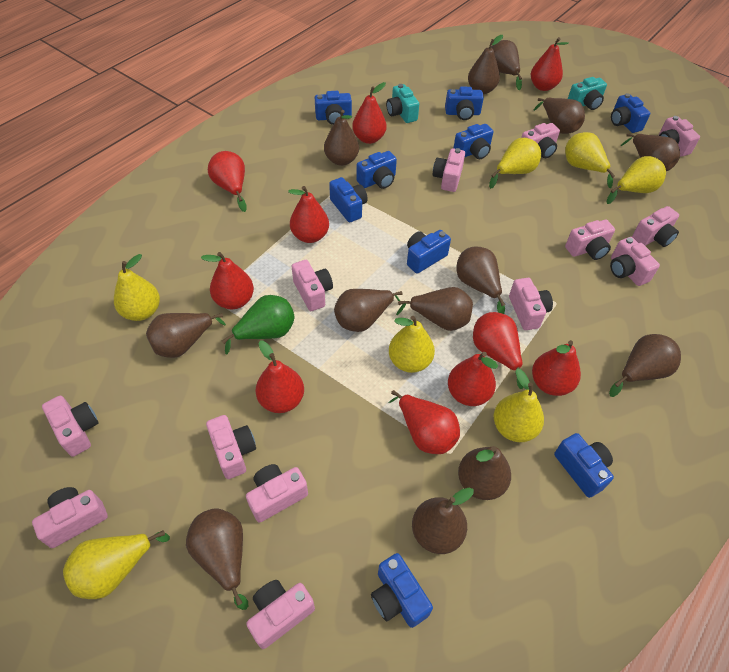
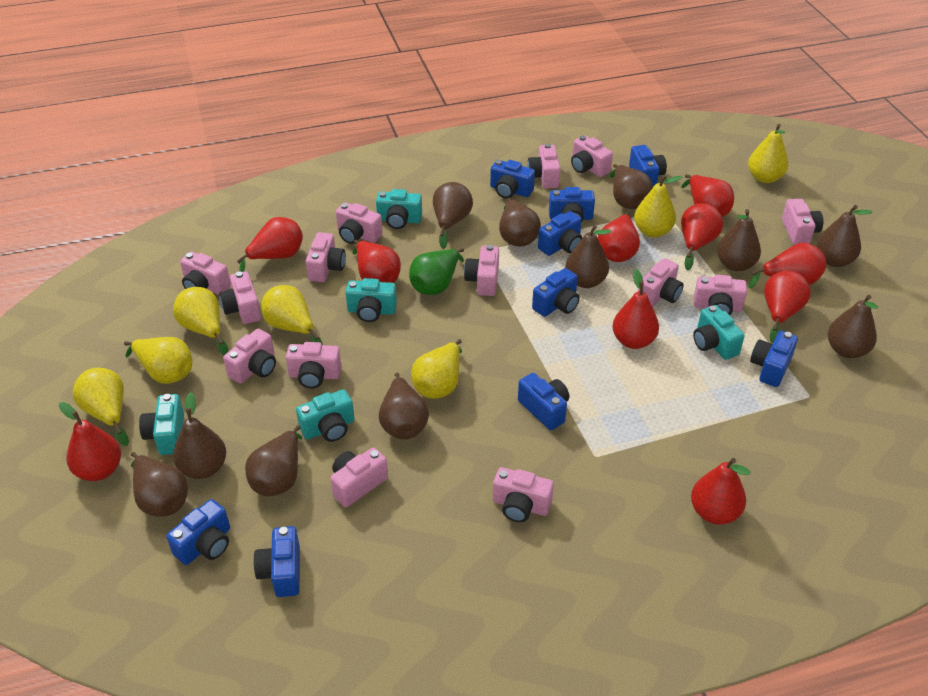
brown pear: 13 -> 11
pink camera: 13 -> 14
turquoise camera: 2 -> 5

